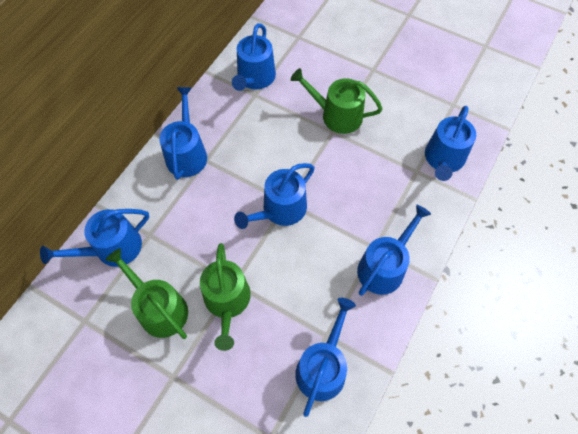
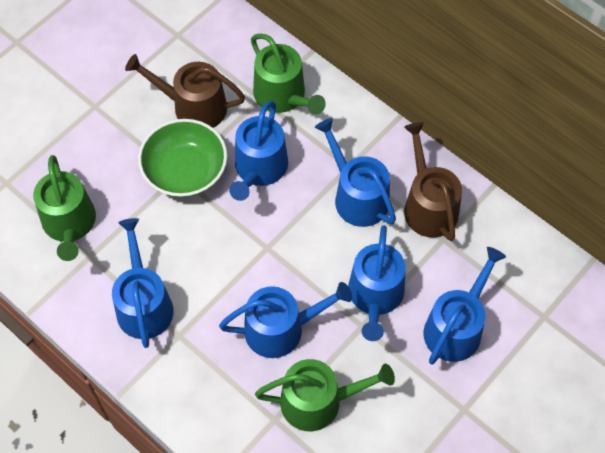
blue watering can: 7 -> 6
brown watering can: 0 -> 2
green bowl: 0 -> 1

